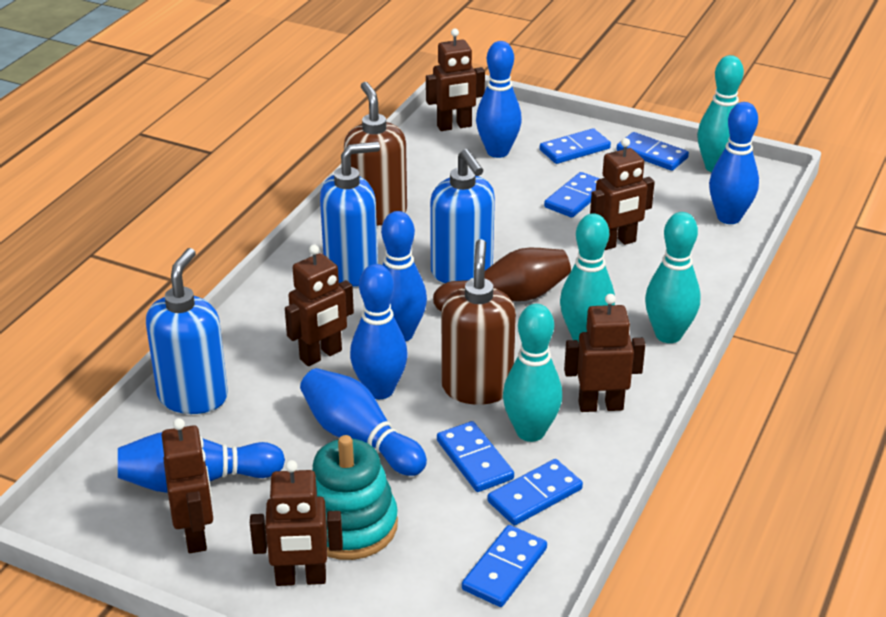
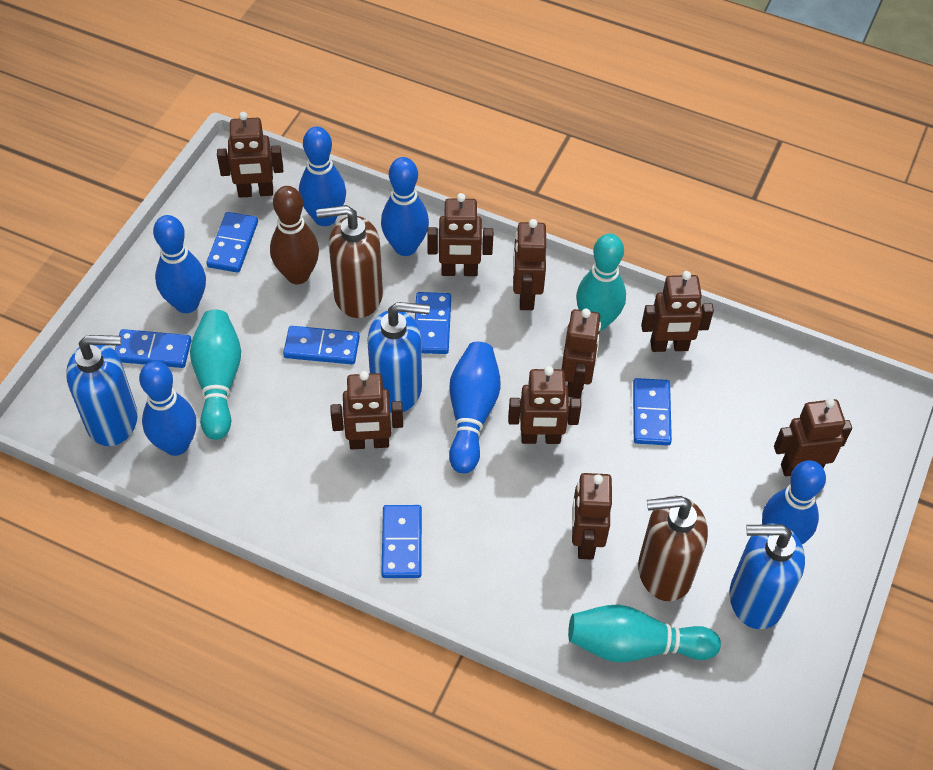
brown robot: 6 -> 9
turquoise bowling pin: 4 -> 3
turquoise stacking toy: 1 -> 0

